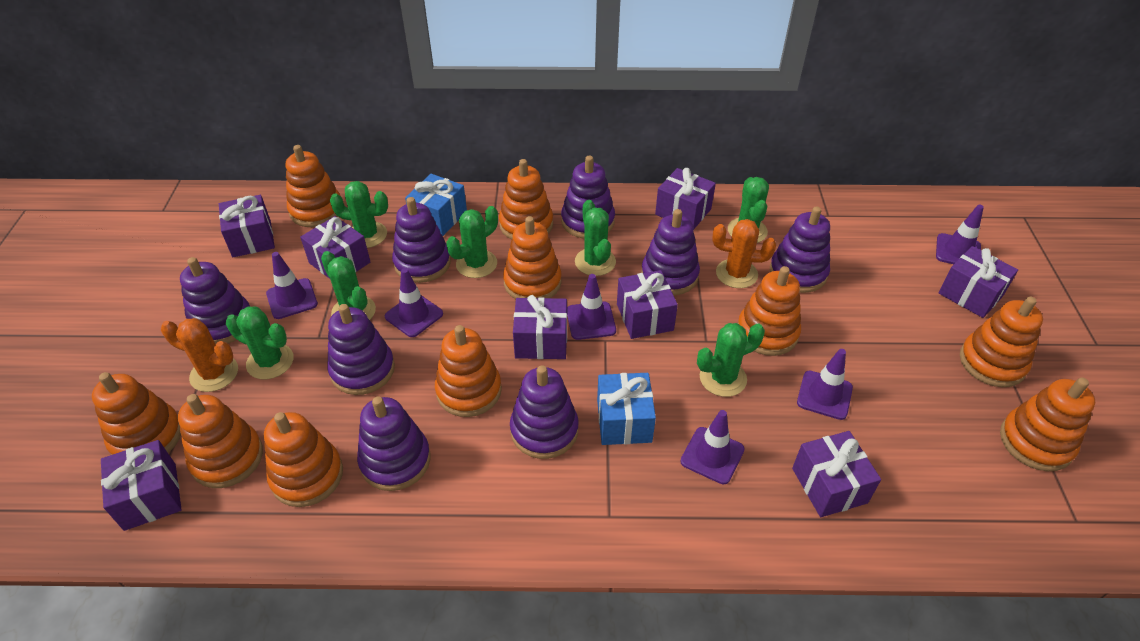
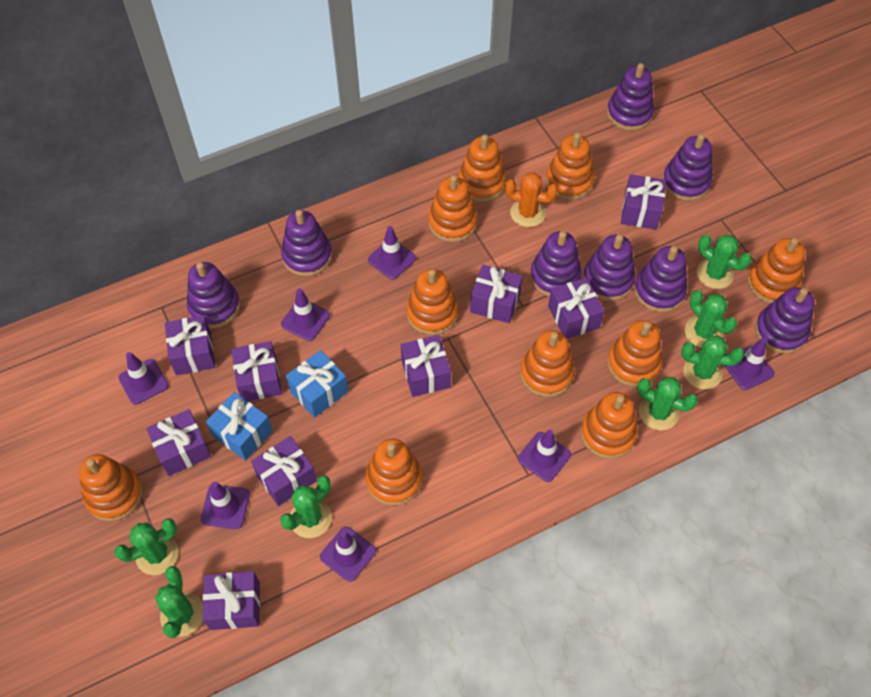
orange cactus: 2 -> 1
purple gift: 8 -> 9
purple traffic cone: 6 -> 7

